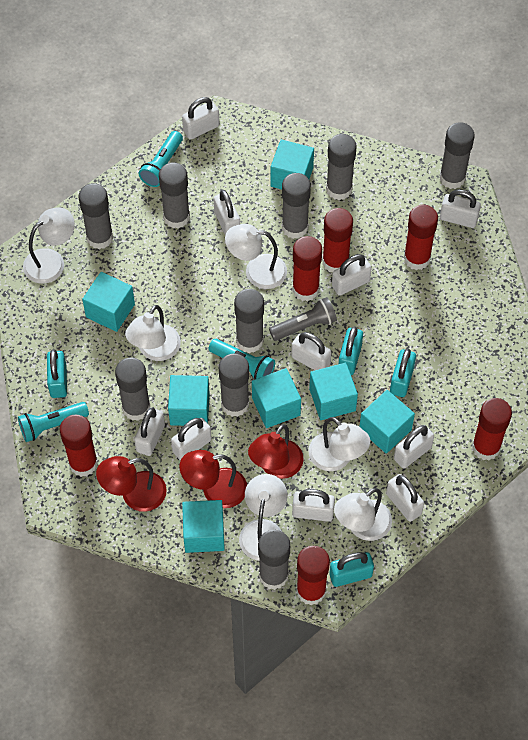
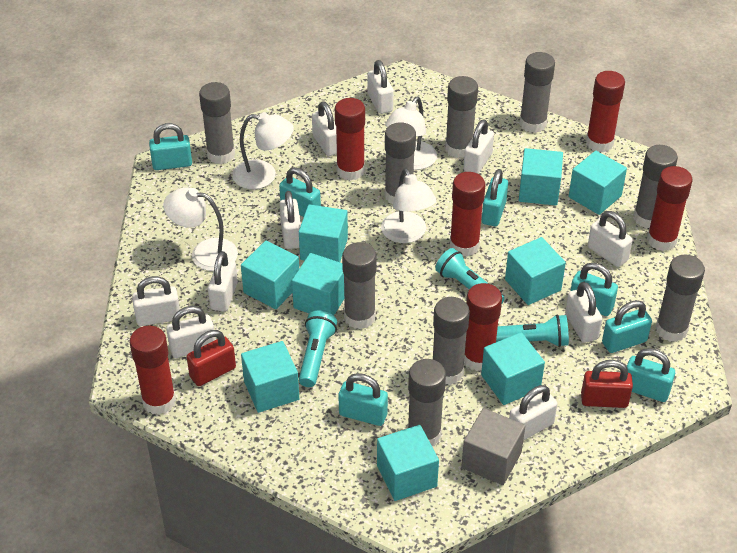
grey cube: 0 -> 1
grey flashlight: 1 -> 0
red lamp: 3 -> 0
red padlock: 0 -> 2
turquoise cube: 7 -> 9
turquoise padlock: 4 -> 7
white lamp: 6 -> 4

